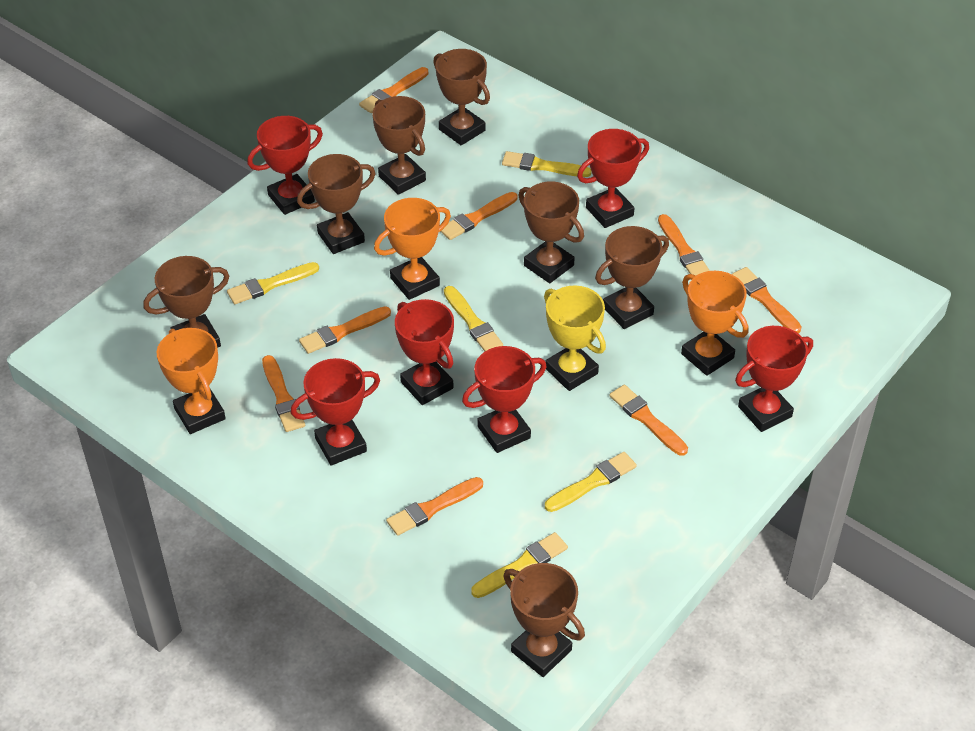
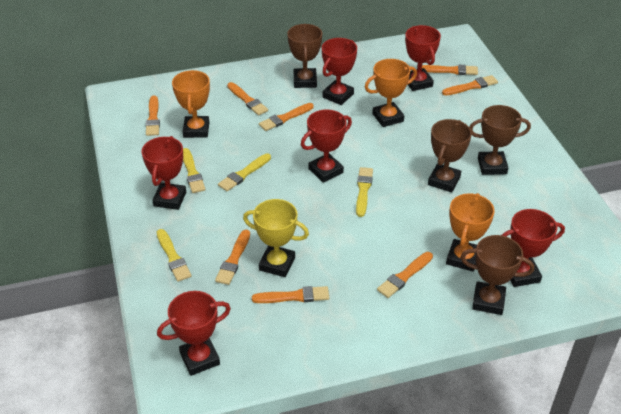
brown trophy: 7 -> 4
yellow brush: 5 -> 4

